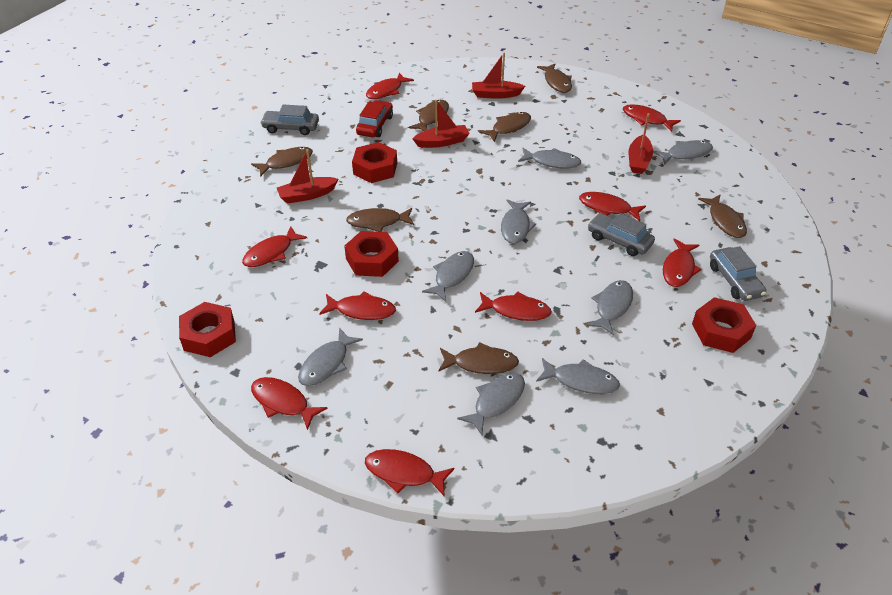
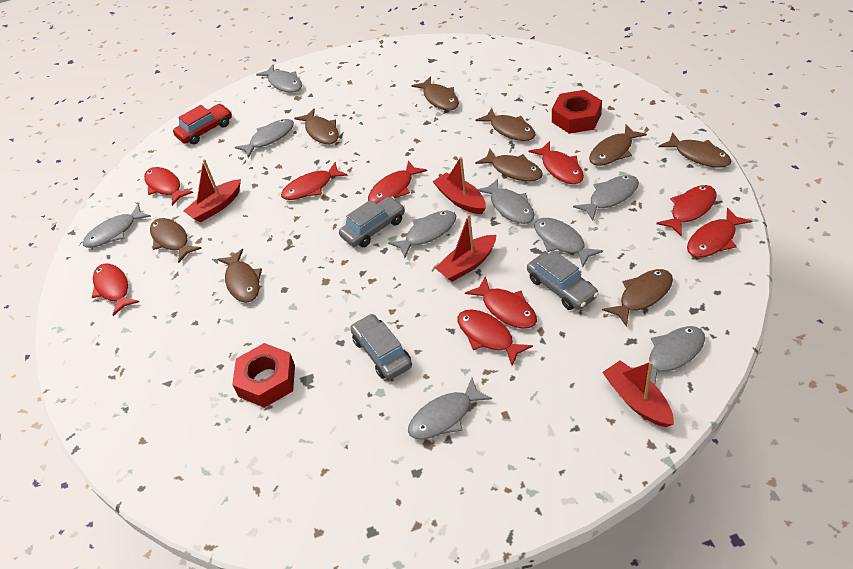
brown fish: 7 -> 9
grey fish: 8 -> 9
red nut: 4 -> 2

